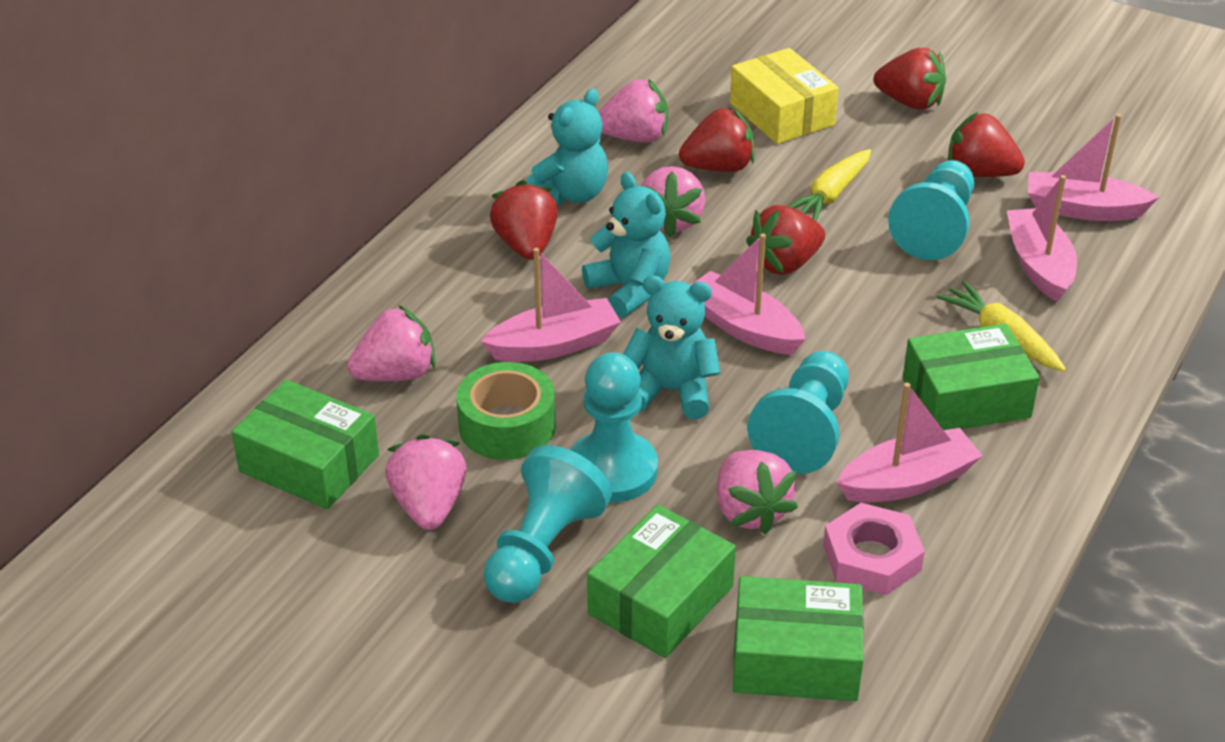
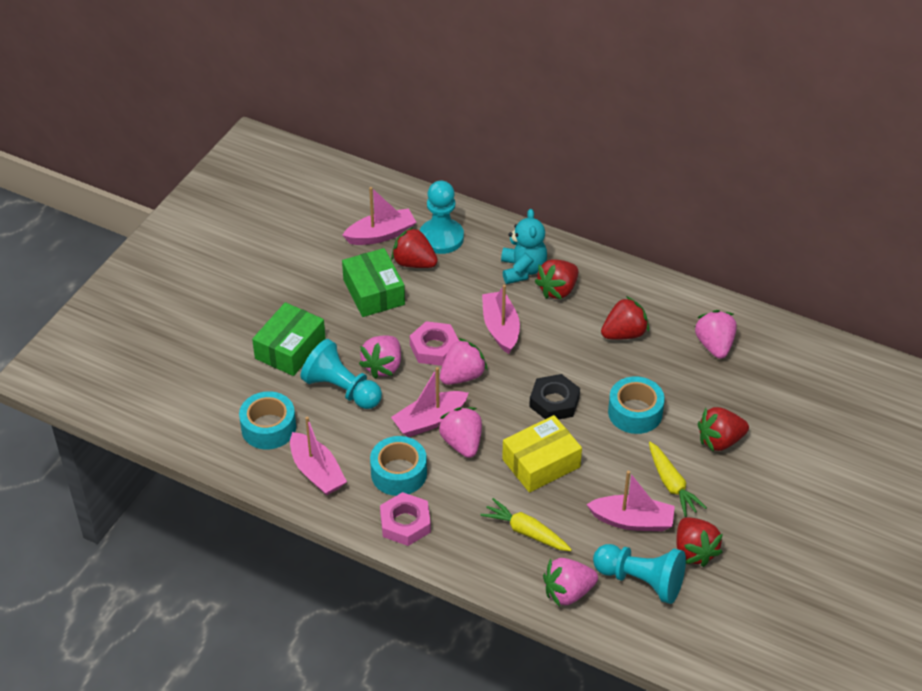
black nut: 0 -> 1
green box: 4 -> 2
green tape: 1 -> 0
pink nut: 1 -> 2
turquoise pawn: 4 -> 3
turquoise tape: 0 -> 3
turquoise teddy bear: 3 -> 1

